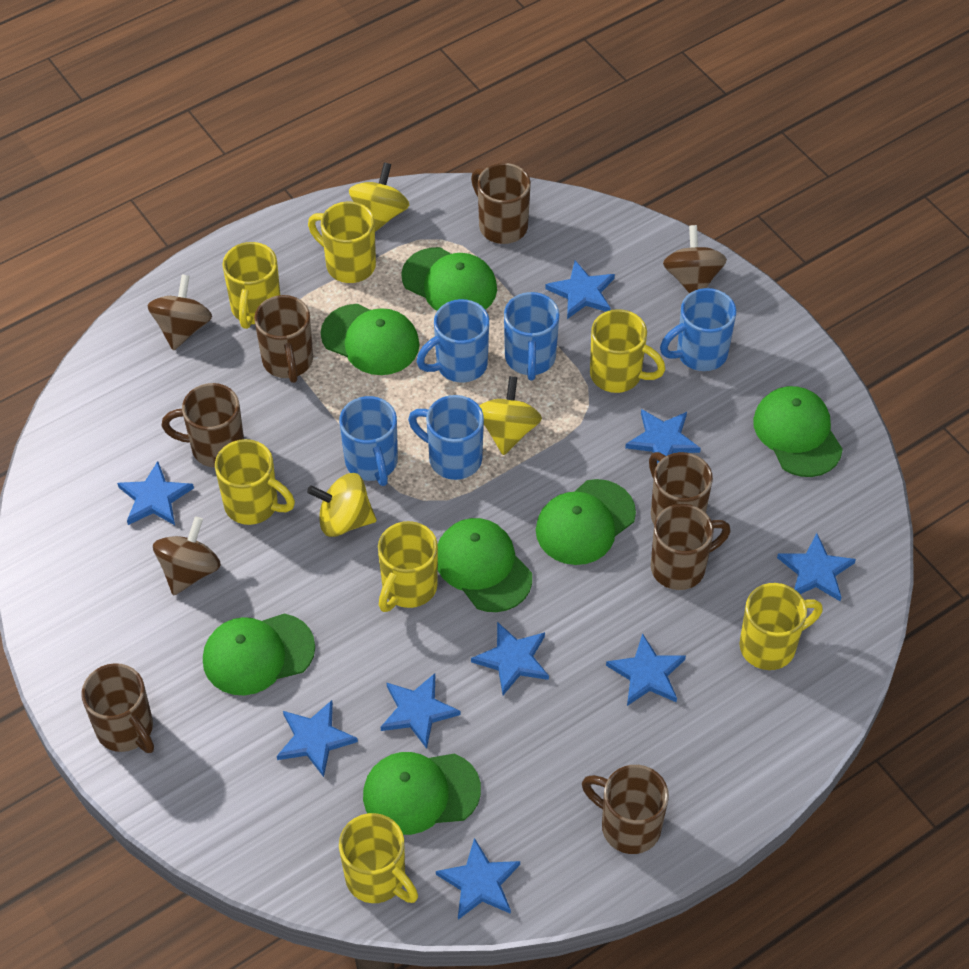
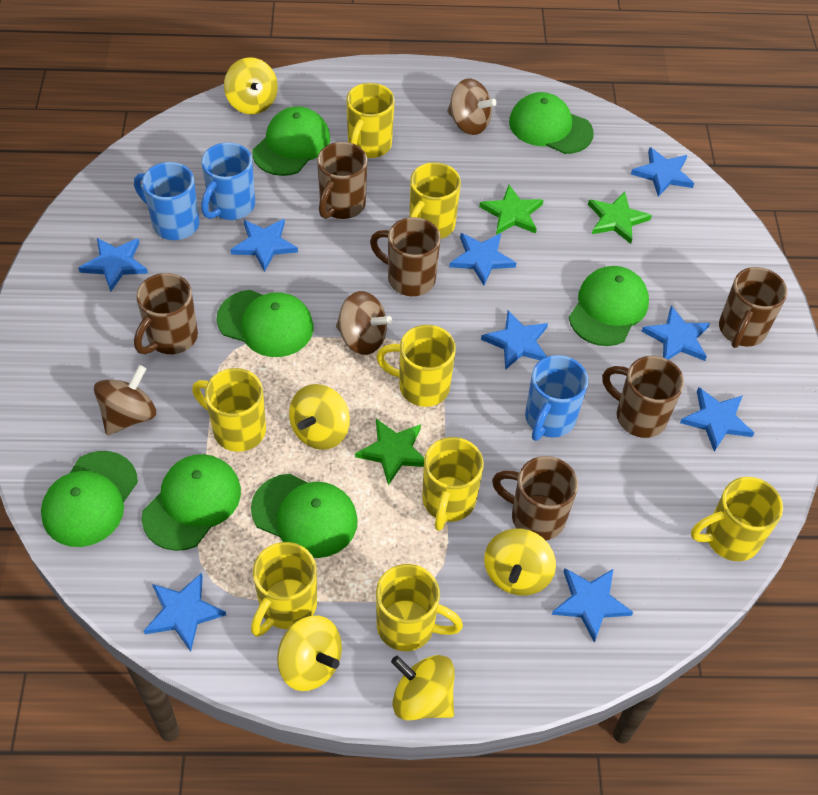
blue mug: 5 -> 3
brown mug: 7 -> 6
green star: 0 -> 3
yellow mug: 7 -> 8
yellow spinning top: 3 -> 5

